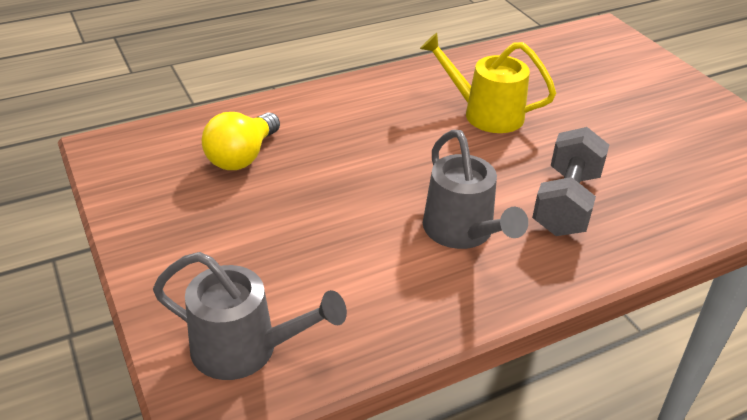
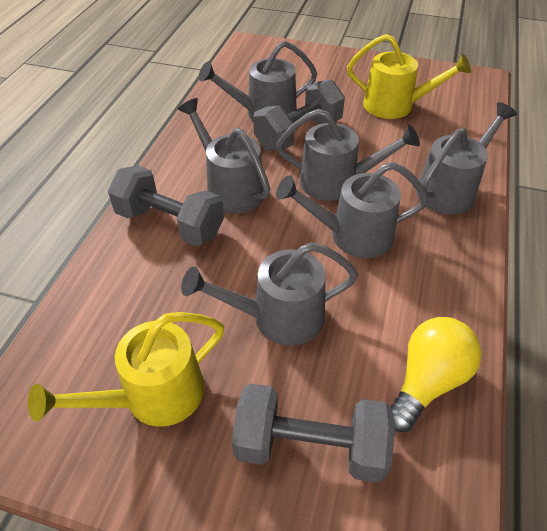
grey dumbbell: 1 -> 3
grey watering can: 2 -> 6
yellow watering can: 1 -> 2

